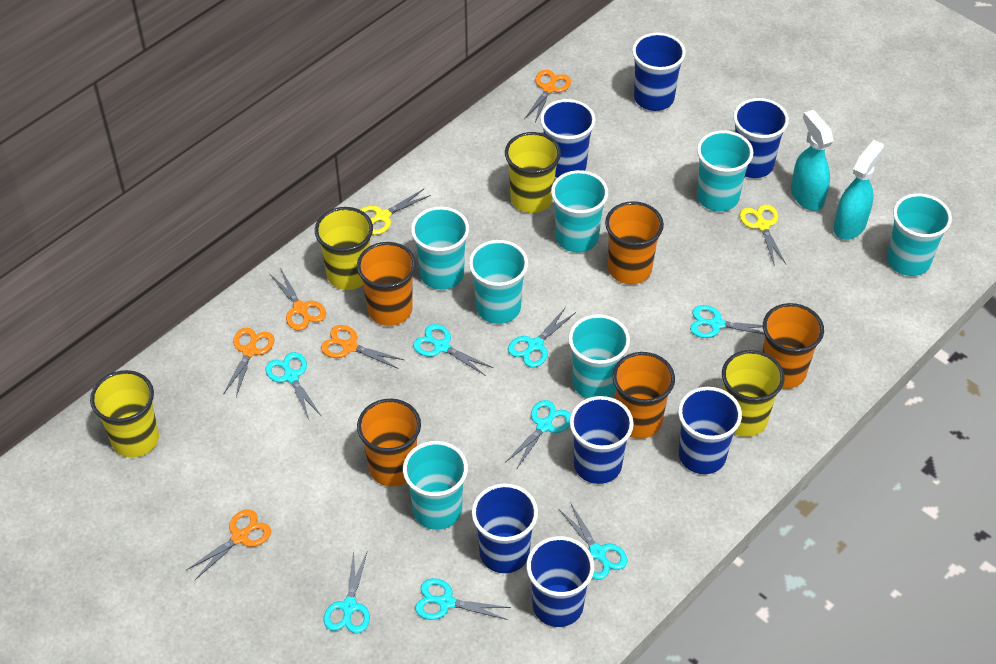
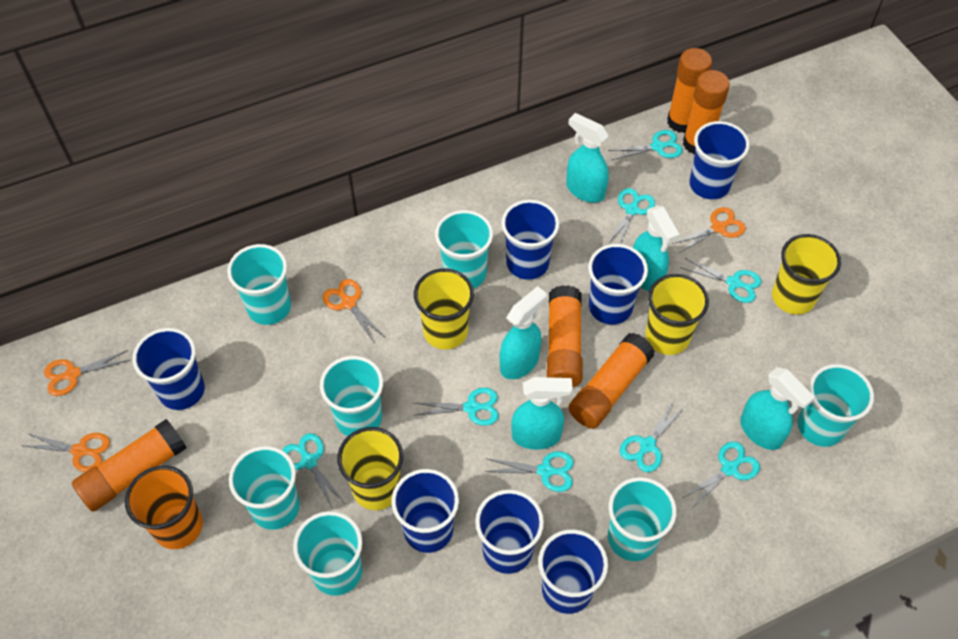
orange cup: 5 -> 1
orange glue stick: 0 -> 5
orange scissors: 5 -> 4
turquoise spray bottle: 2 -> 5
yellow scissors: 2 -> 0

